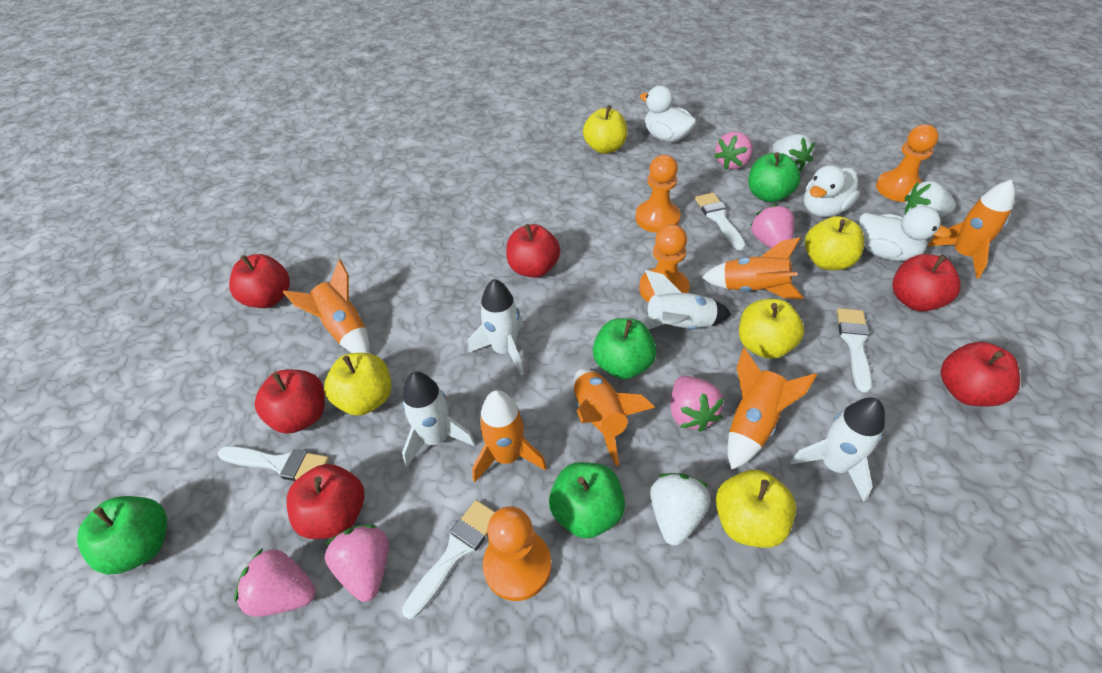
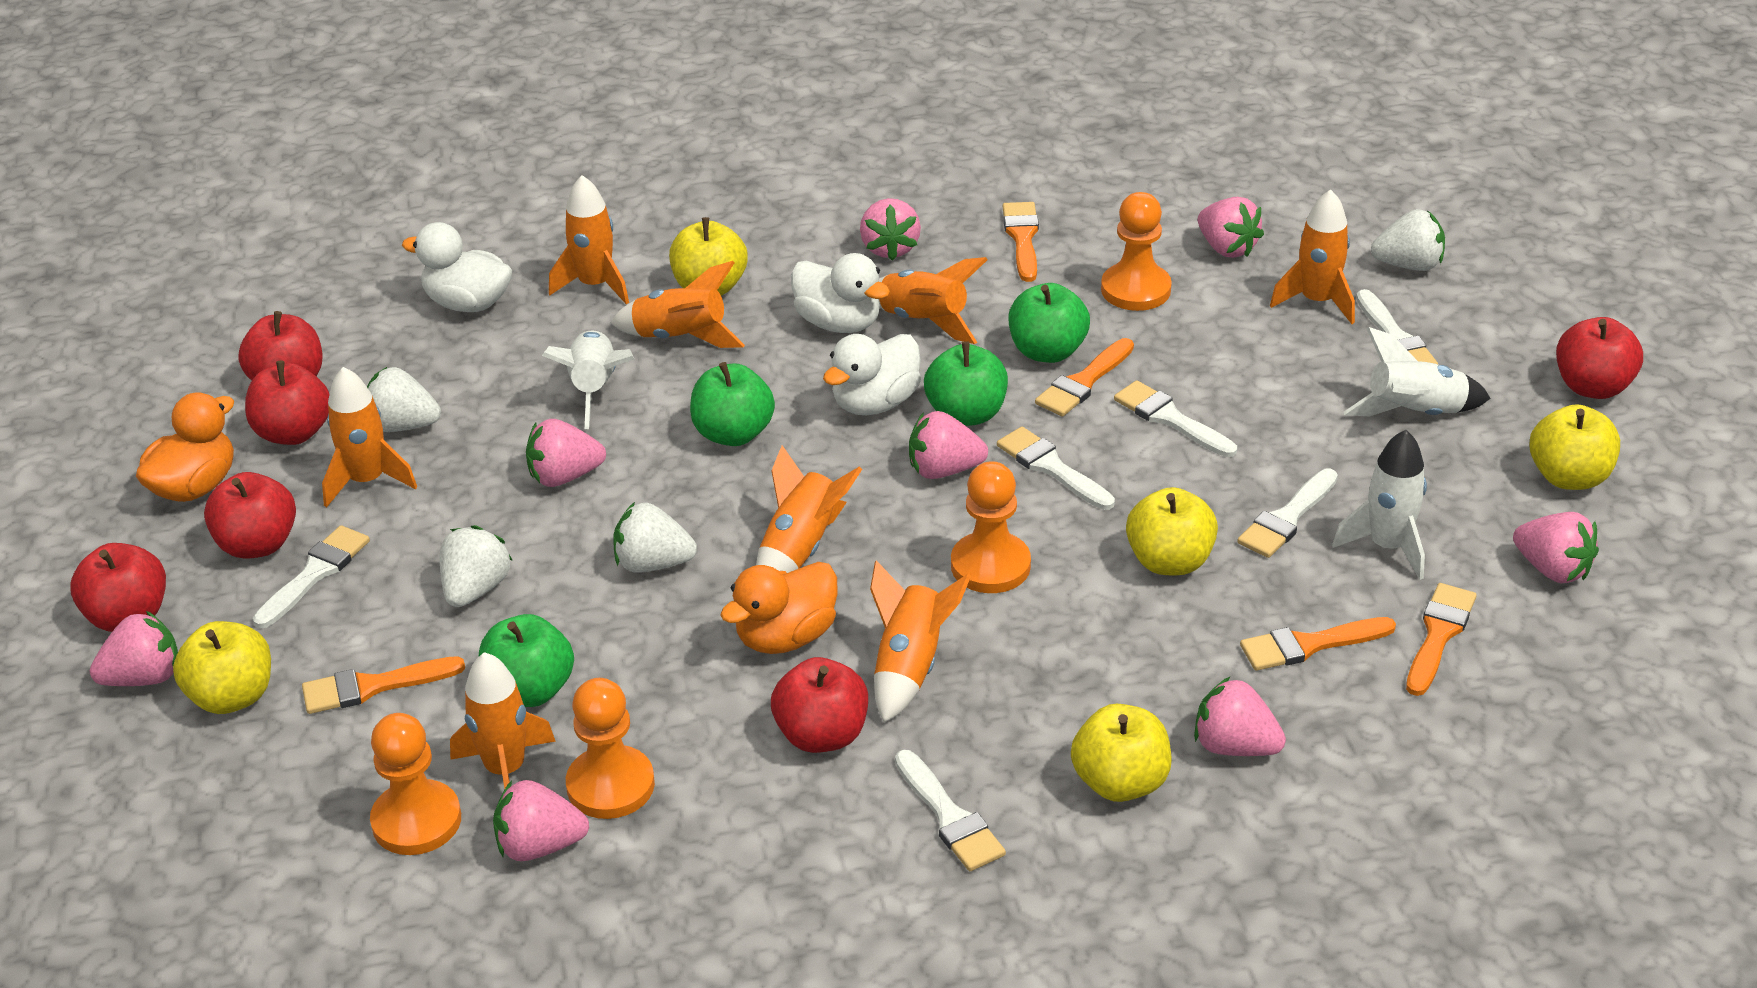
orange brush: 0 -> 5
orange duck: 0 -> 2
orange rocket: 6 -> 8
pink strawberry: 5 -> 8
white brush: 4 -> 6
white rocket: 4 -> 3
white strawberry: 3 -> 4

